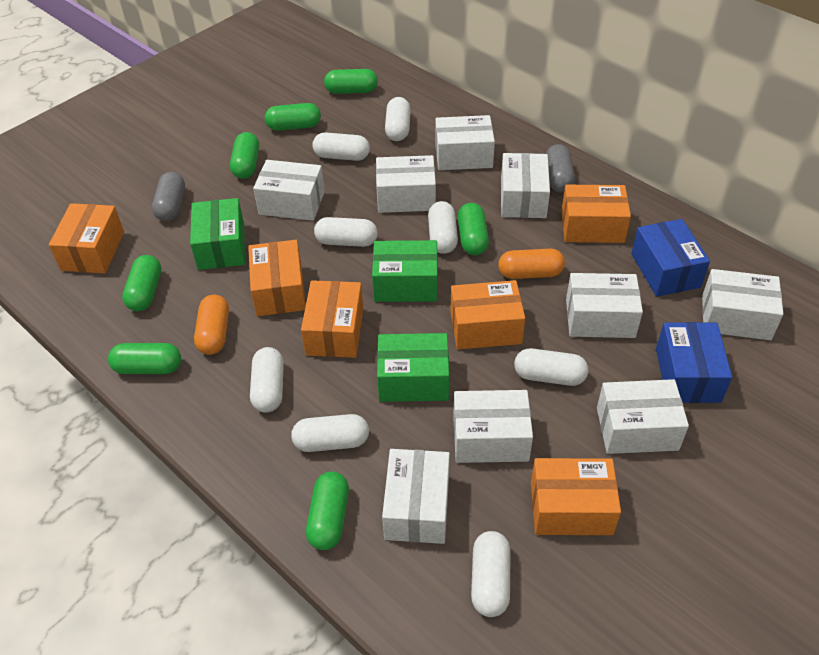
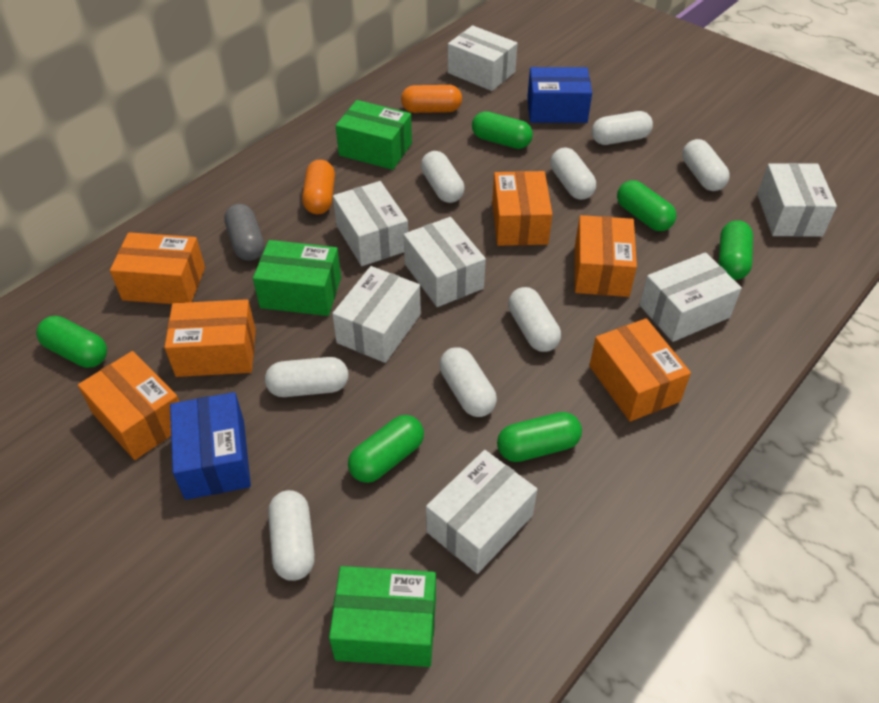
green capsule: 7 -> 6
grey capsule: 2 -> 1
white box: 9 -> 7

